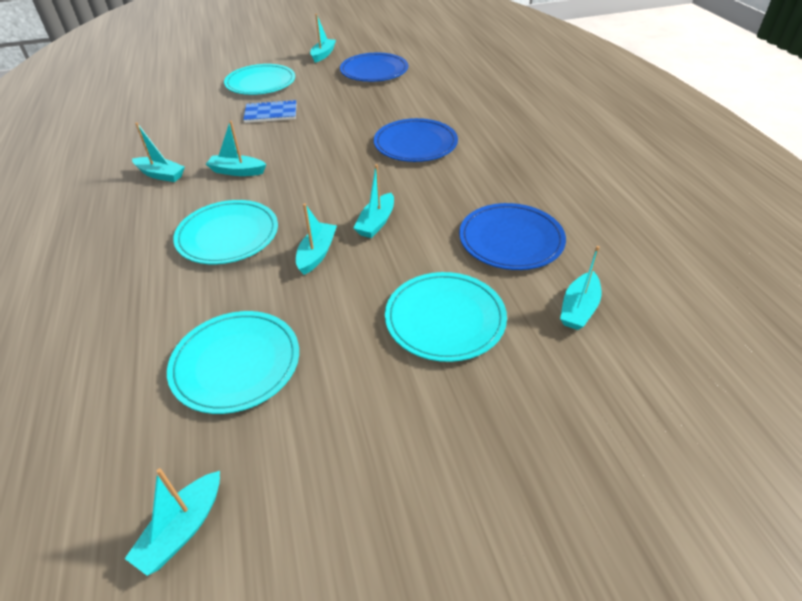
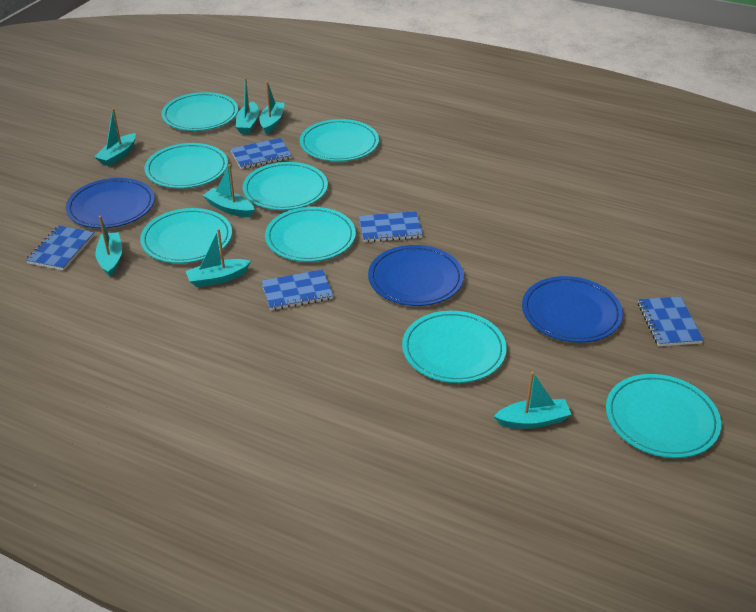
blue notebook: 1 -> 5
turquoise plate: 4 -> 8

